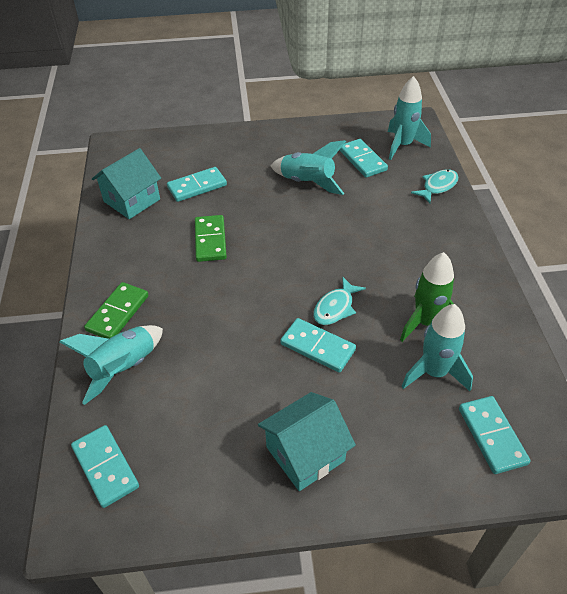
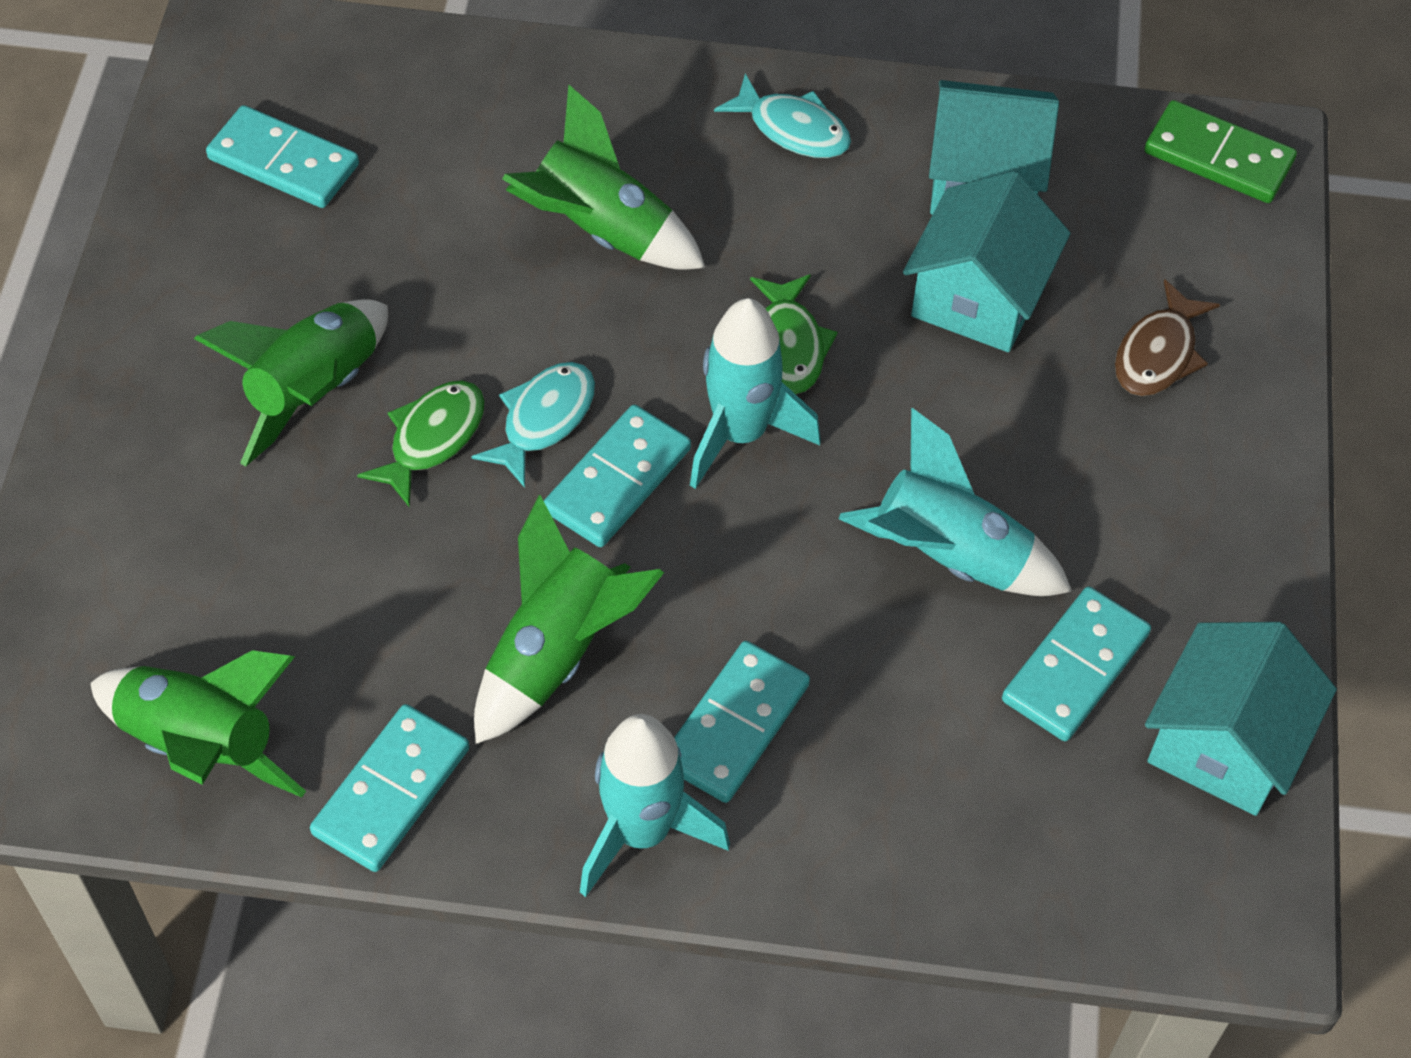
brown fish: 0 -> 1
green domino: 2 -> 1
green fish: 0 -> 2
green rocket: 1 -> 4
turquoise house: 2 -> 3
turquoise rocket: 4 -> 3

